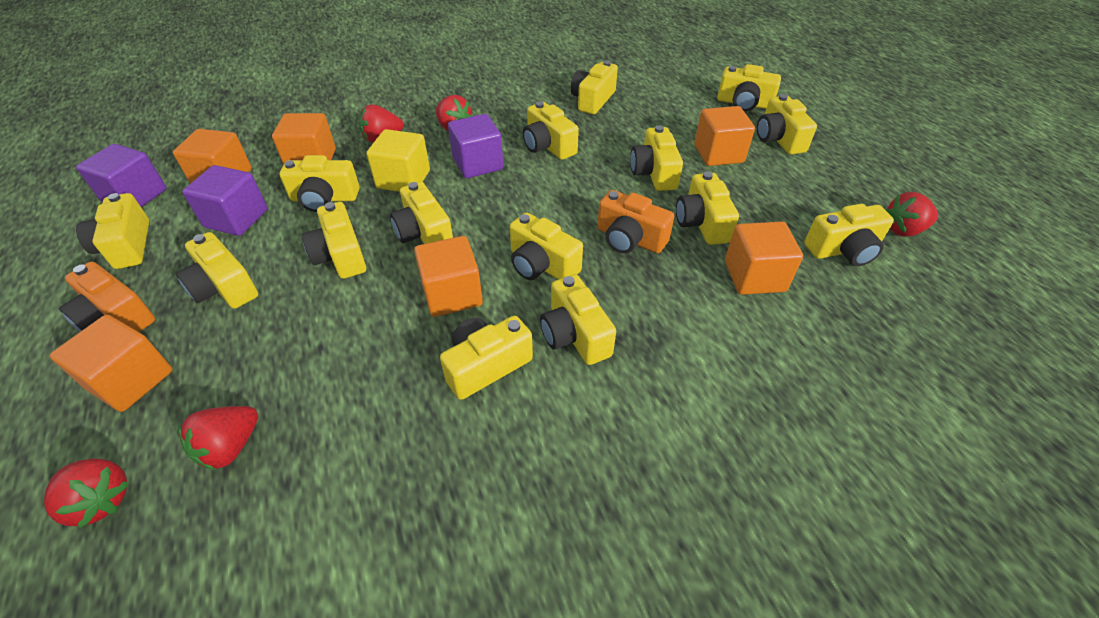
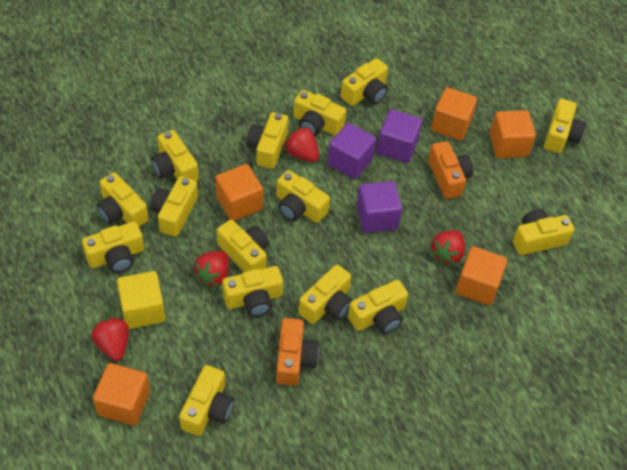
orange cube: 6 -> 5
red strawberry: 5 -> 4

